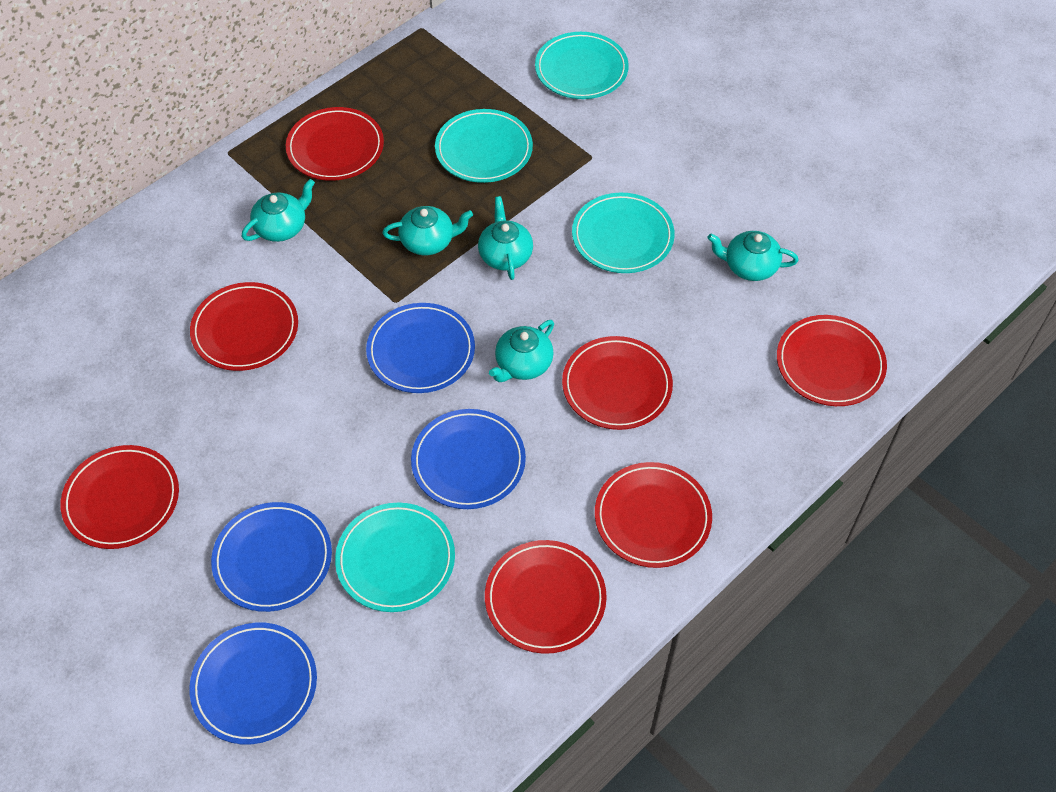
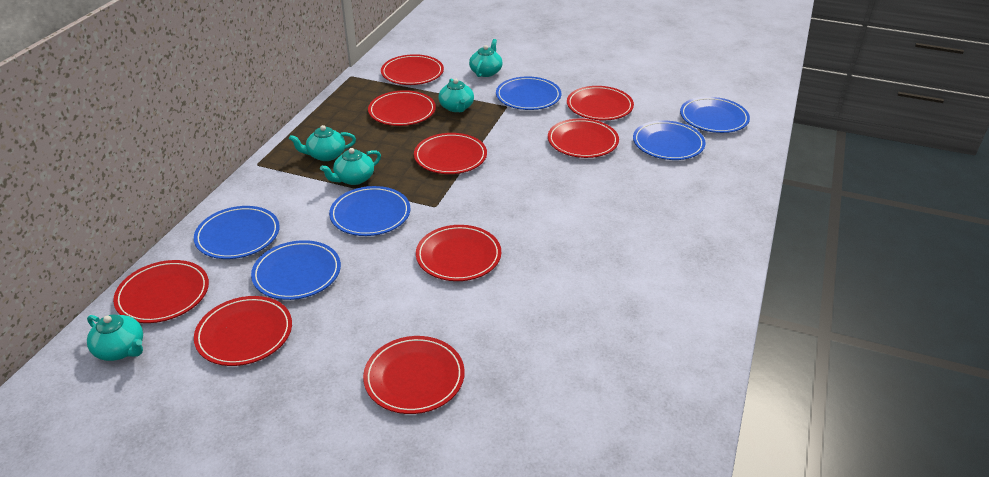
blue plate: 4 -> 6
red plate: 7 -> 9
turquoise plate: 4 -> 0

